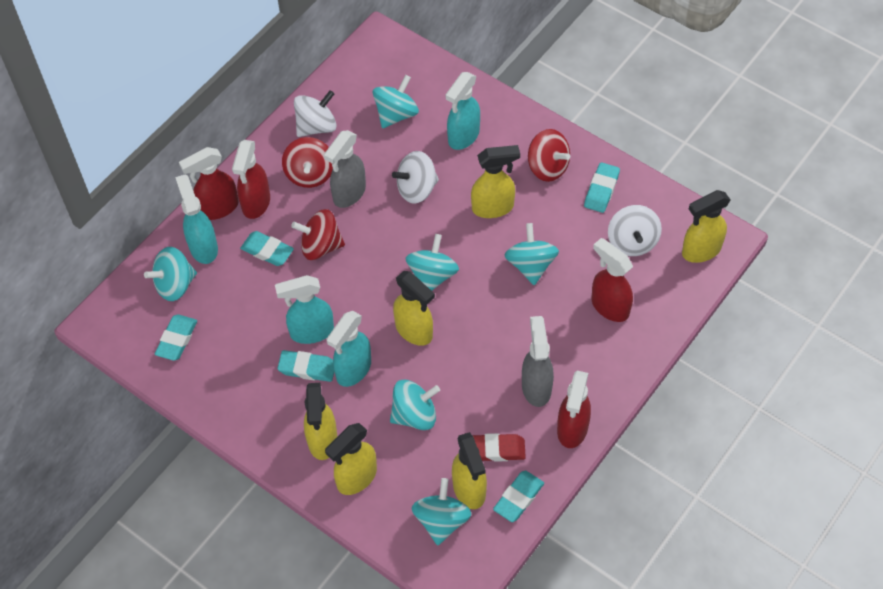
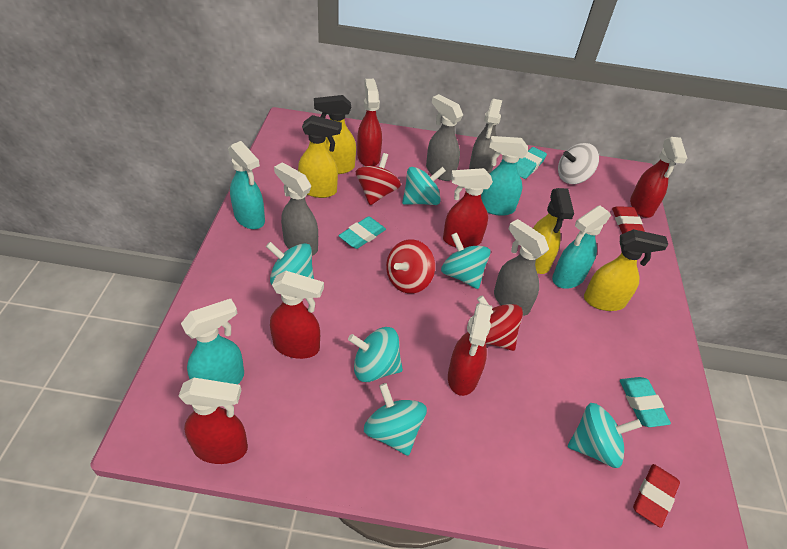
grey spray bottle: 2 -> 4
red eraser: 1 -> 2
red spray bottle: 4 -> 6
turquoise eraser: 5 -> 3
white spinning top: 3 -> 1
yellow spray bottle: 6 -> 4

